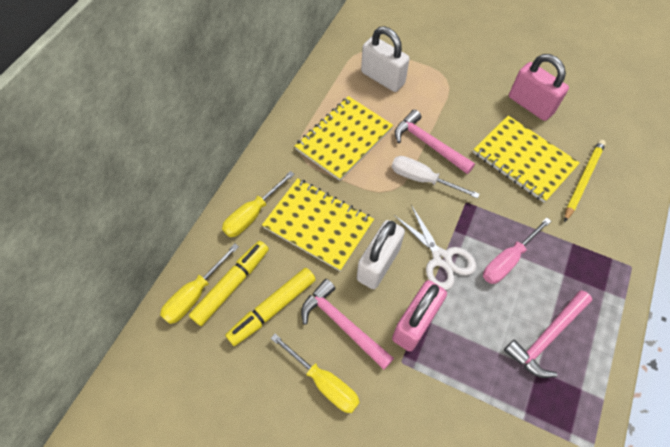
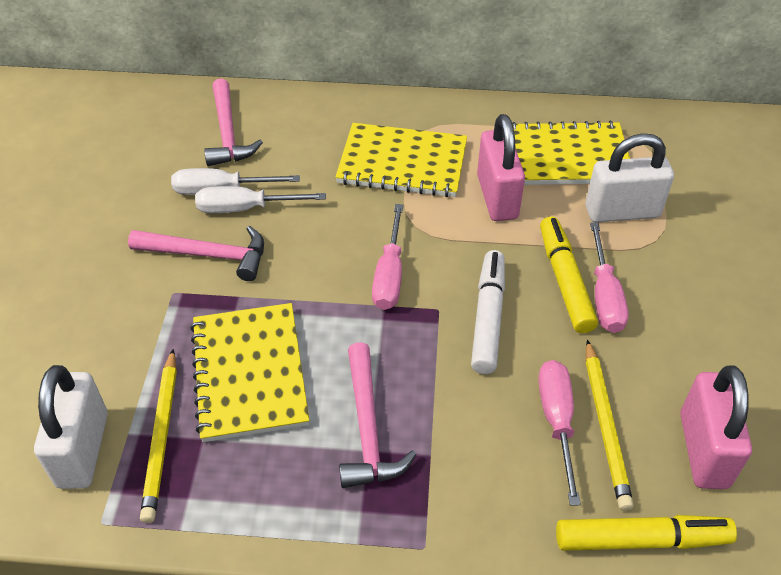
pink screwdriver: 1 -> 3
white marker: 0 -> 1
white scissors: 1 -> 0
white screwdriver: 1 -> 2
yellow pencil: 1 -> 2
yellow screwdriver: 3 -> 0

